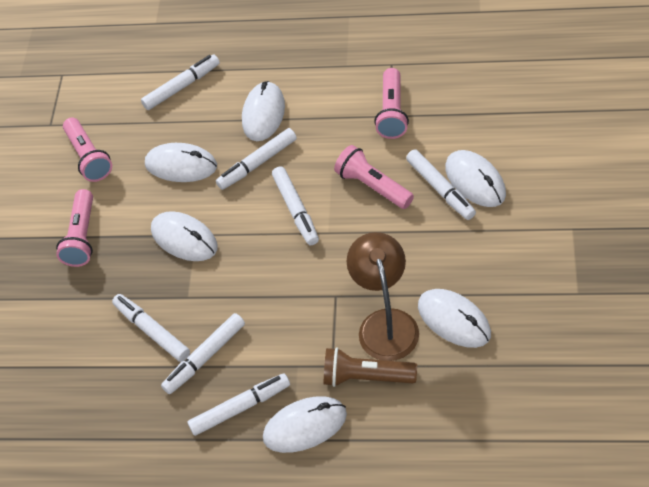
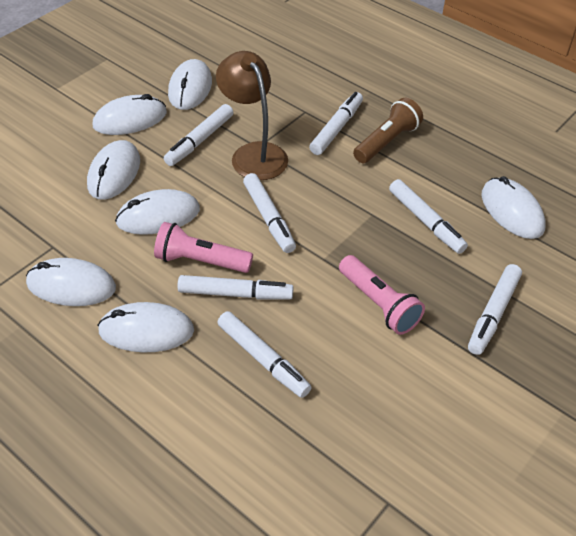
pink flashlight: 4 -> 2
white mouse: 6 -> 7

